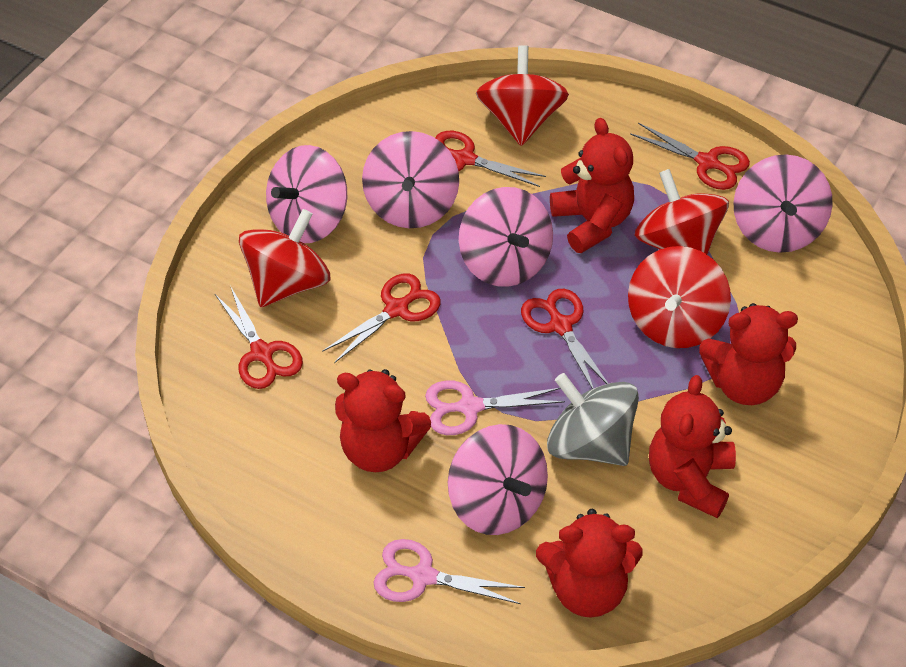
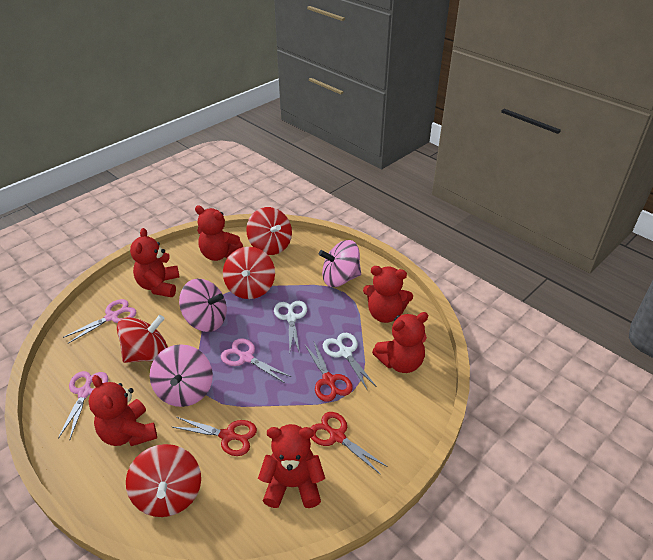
grey spinning top: 1 -> 0
pink scissors: 2 -> 3
pink spinning top: 5 -> 3
red scissors: 5 -> 3
red teddy bear: 5 -> 6
white scissors: 0 -> 2

